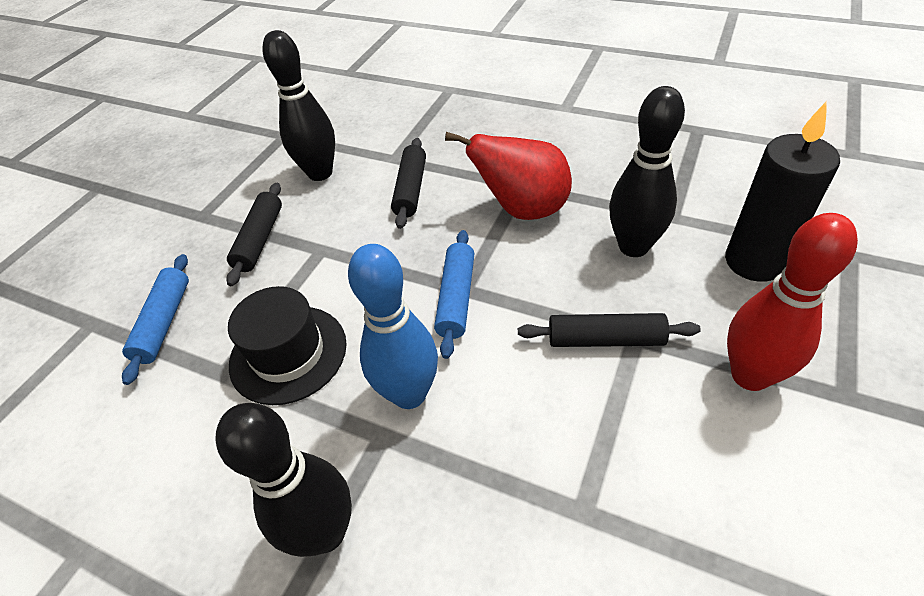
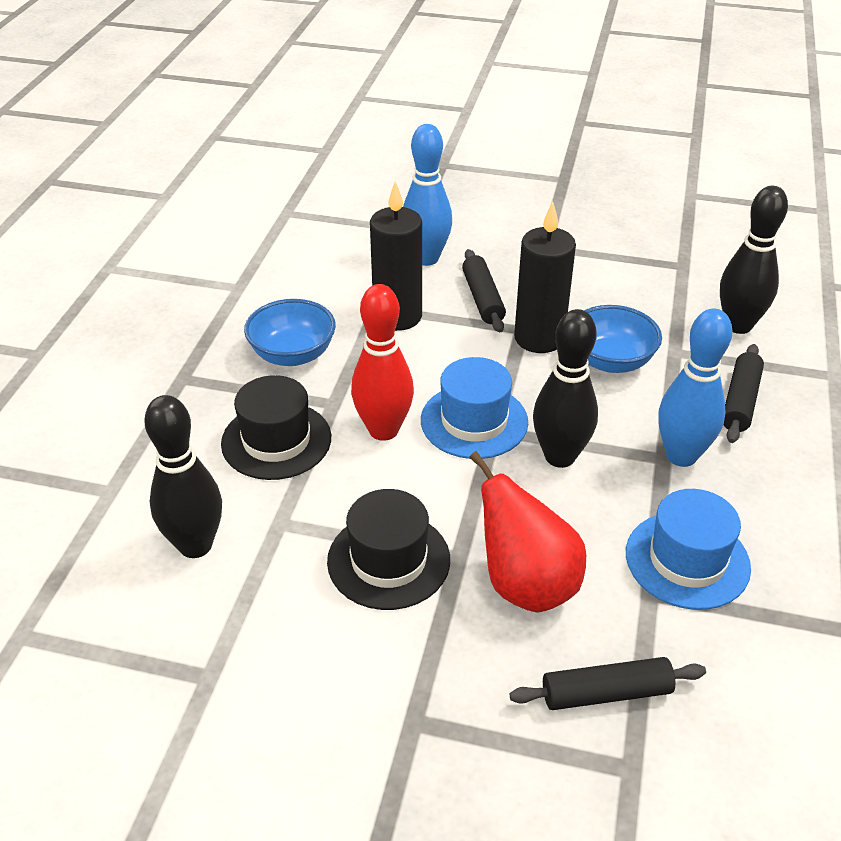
black candle: 1 -> 2
black hat: 1 -> 2
blue bowl: 0 -> 2
blue bowling pin: 1 -> 2
blue hat: 0 -> 2
blue rolling pin: 2 -> 0

